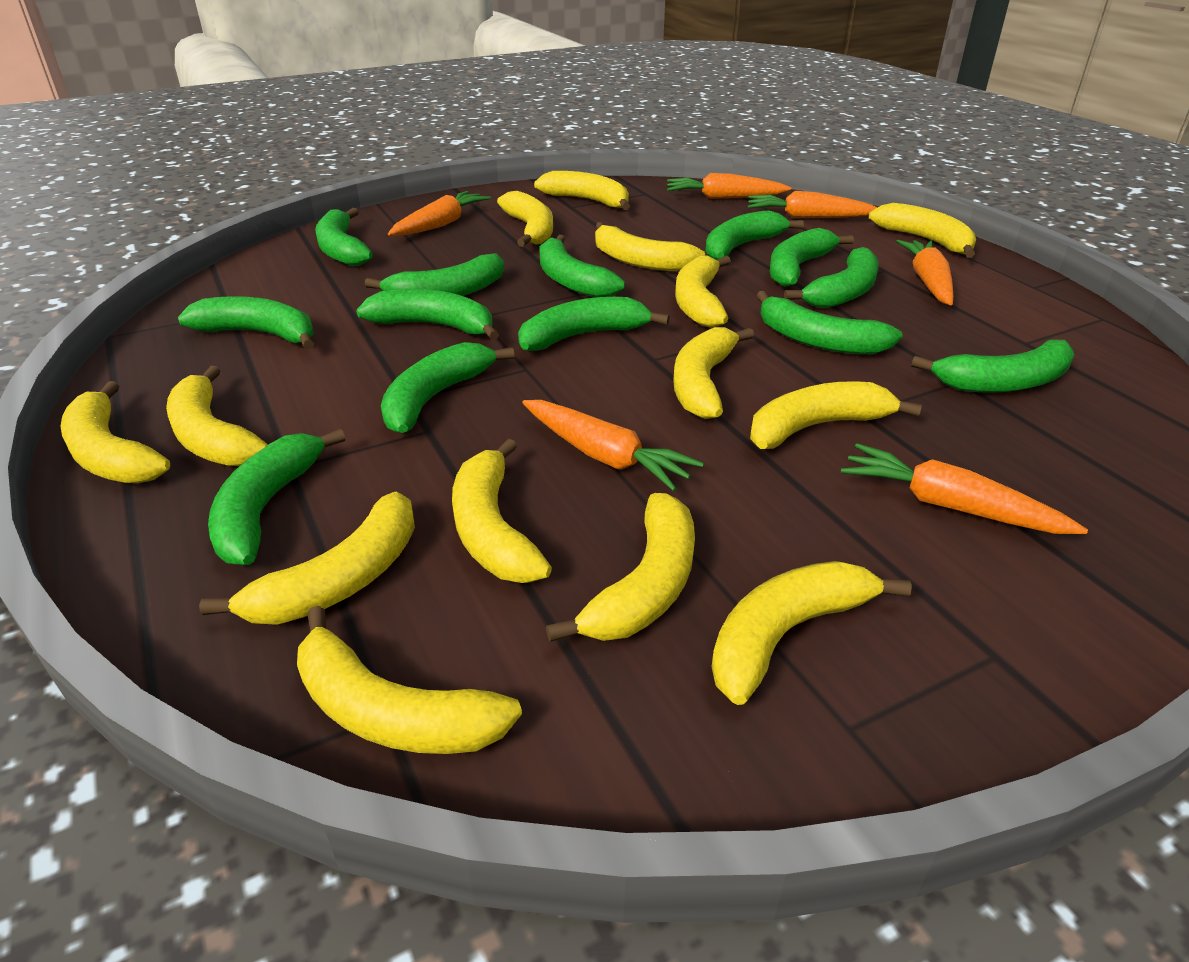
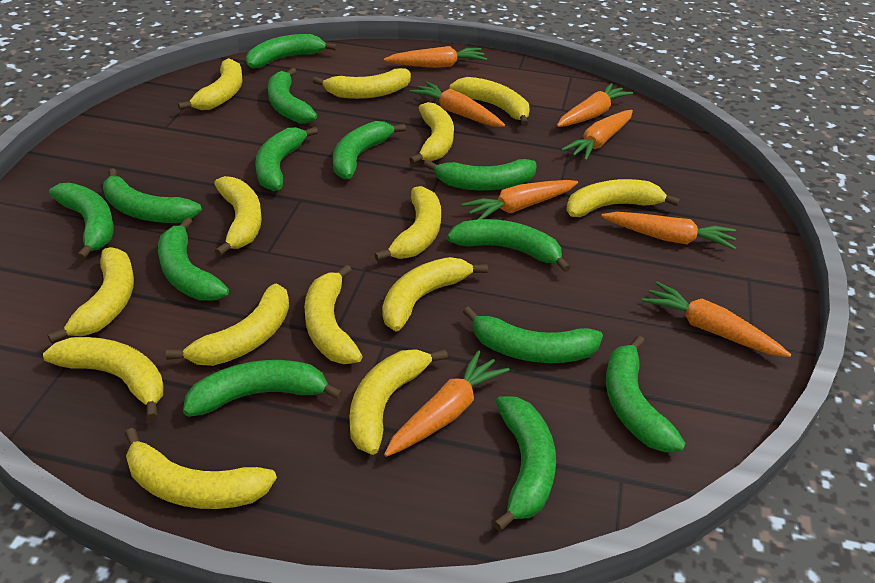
orange carrot: 6 -> 8

